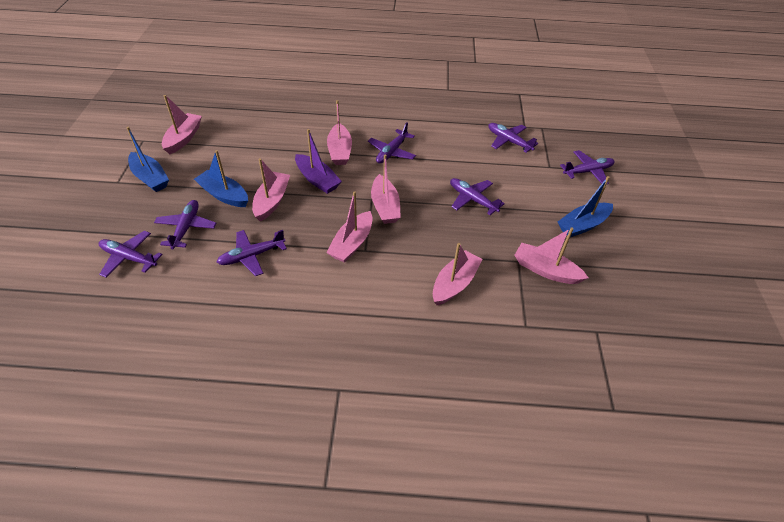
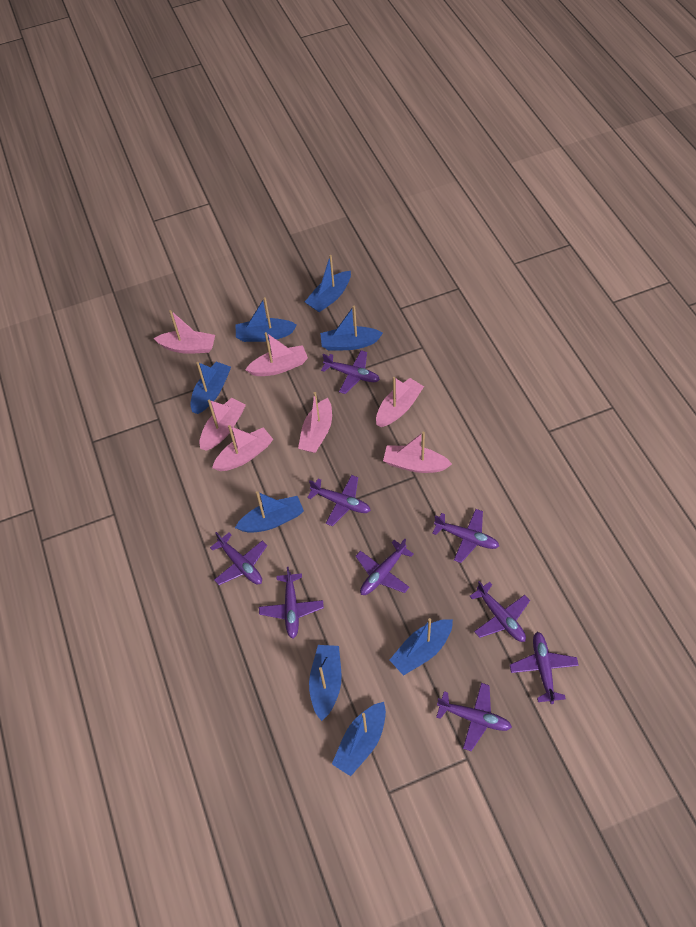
blue boat: 3 -> 8
purple boat: 1 -> 0
purple plane: 7 -> 9

